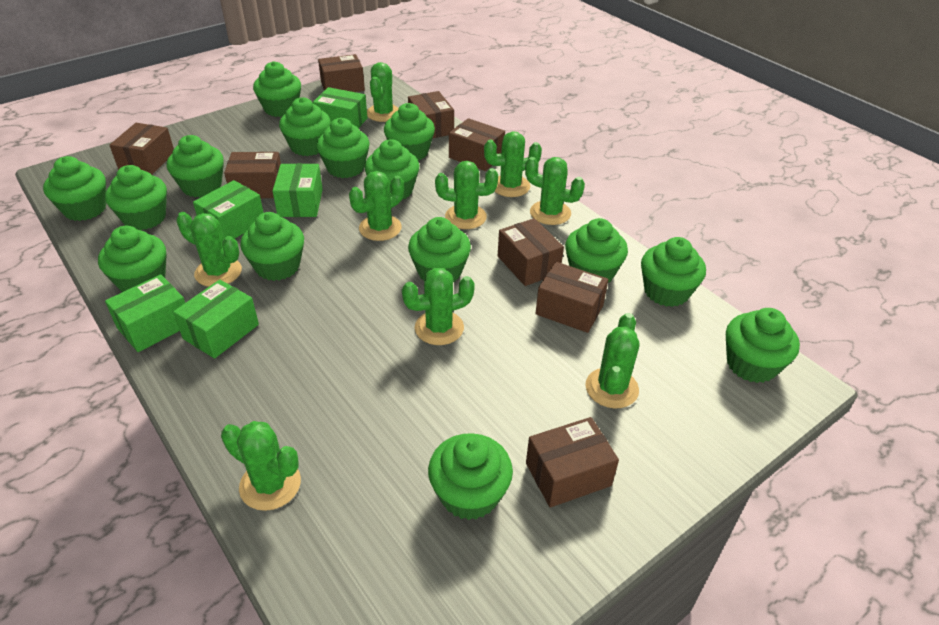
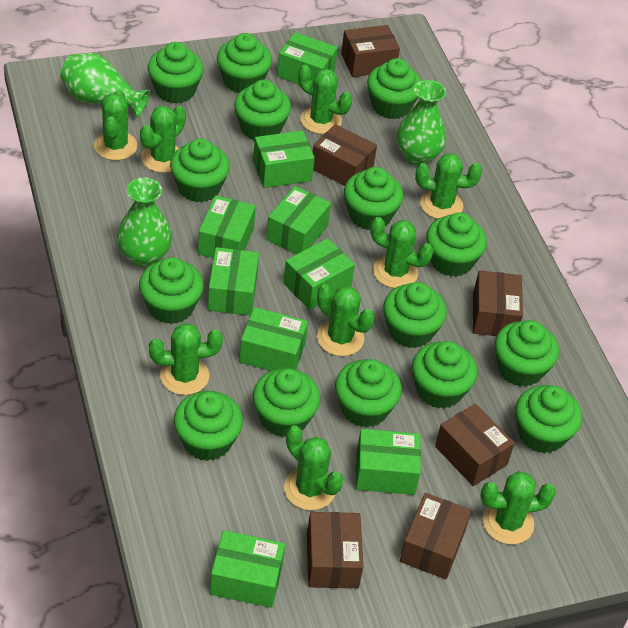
brown box: 8 -> 6
green box: 5 -> 9
green vase: 0 -> 3

